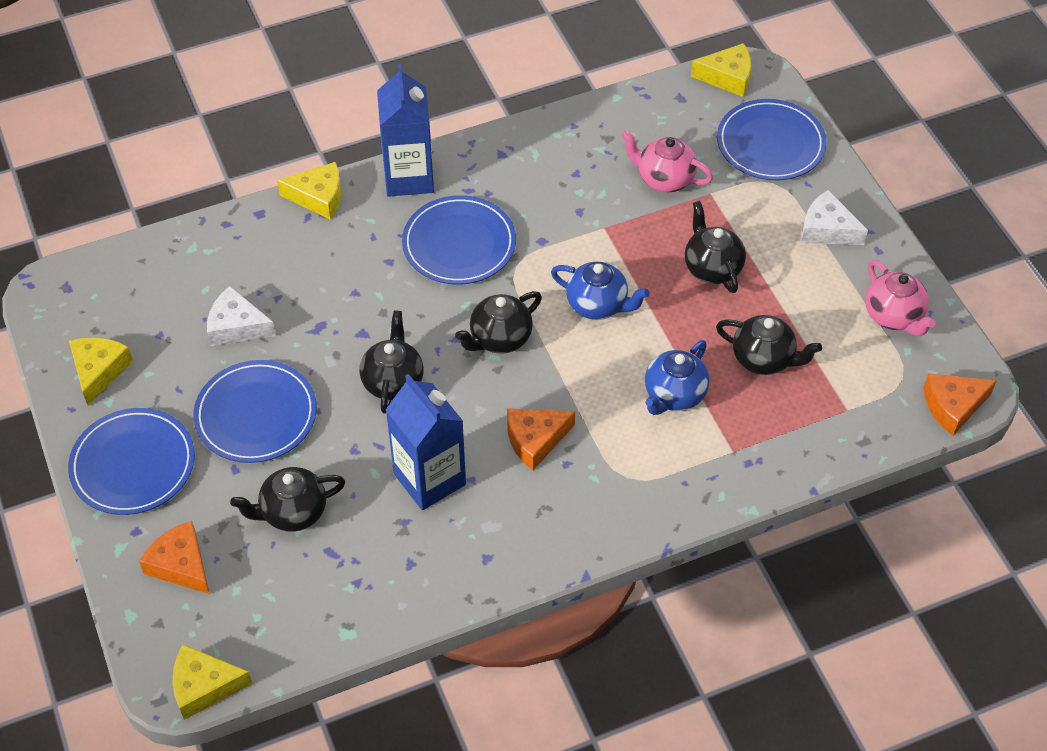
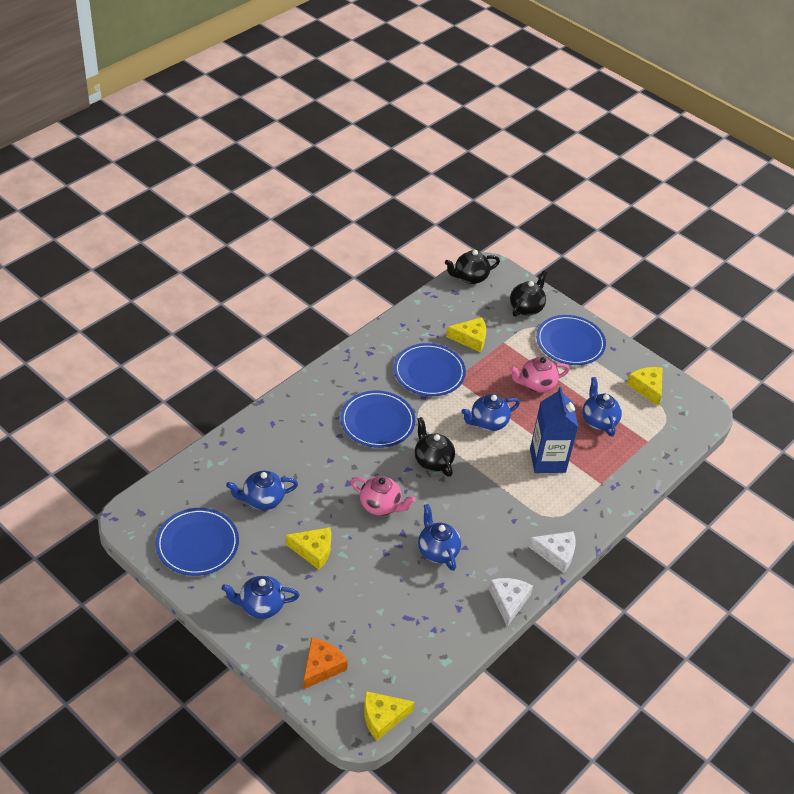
black teapot: 5 -> 3
blue carton: 2 -> 1
blue teapot: 2 -> 5
orange cheese: 3 -> 1

